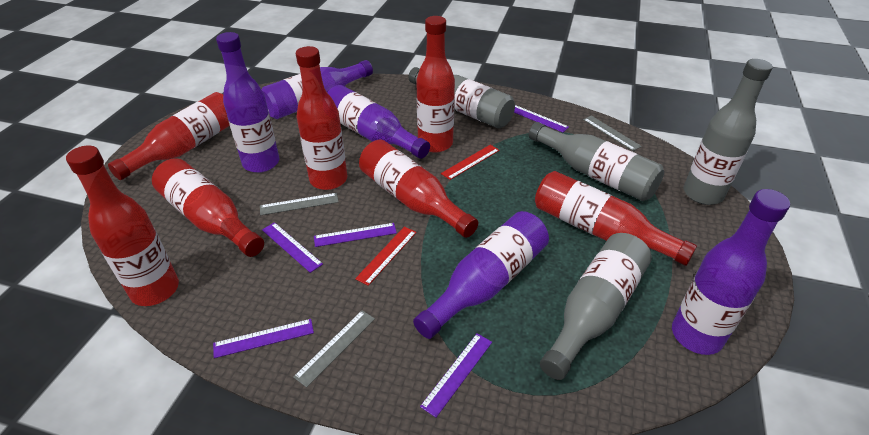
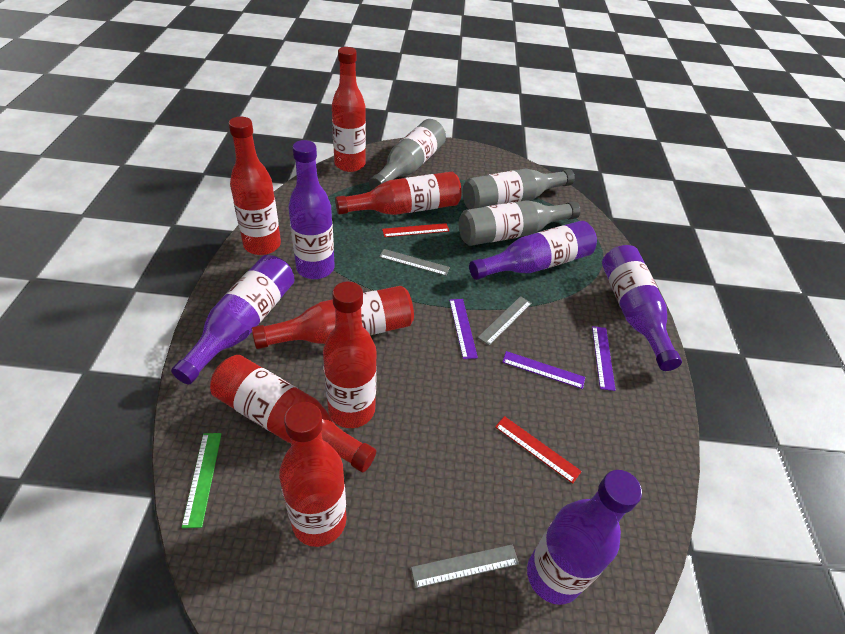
green ruler: 0 -> 1
grey bottle: 4 -> 3
purple ruler: 5 -> 3

